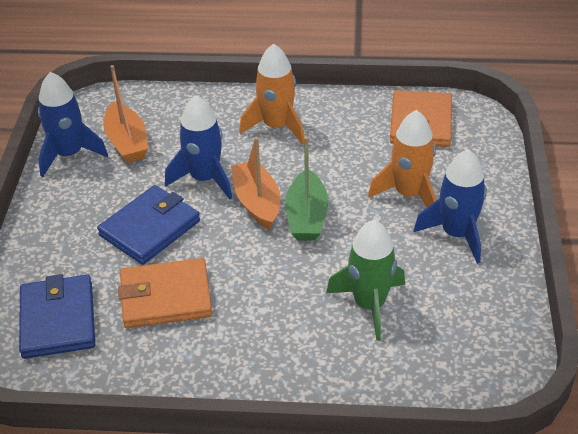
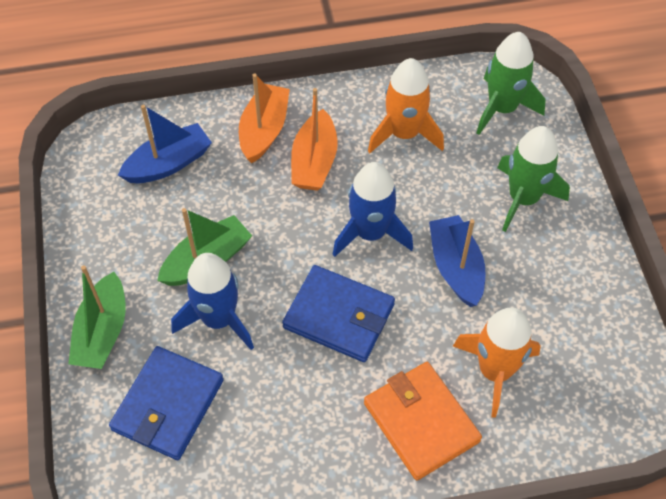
blue boat: 0 -> 2
blue rocket: 3 -> 2
green boat: 1 -> 2
green rocket: 1 -> 2
orange wallet: 2 -> 1

